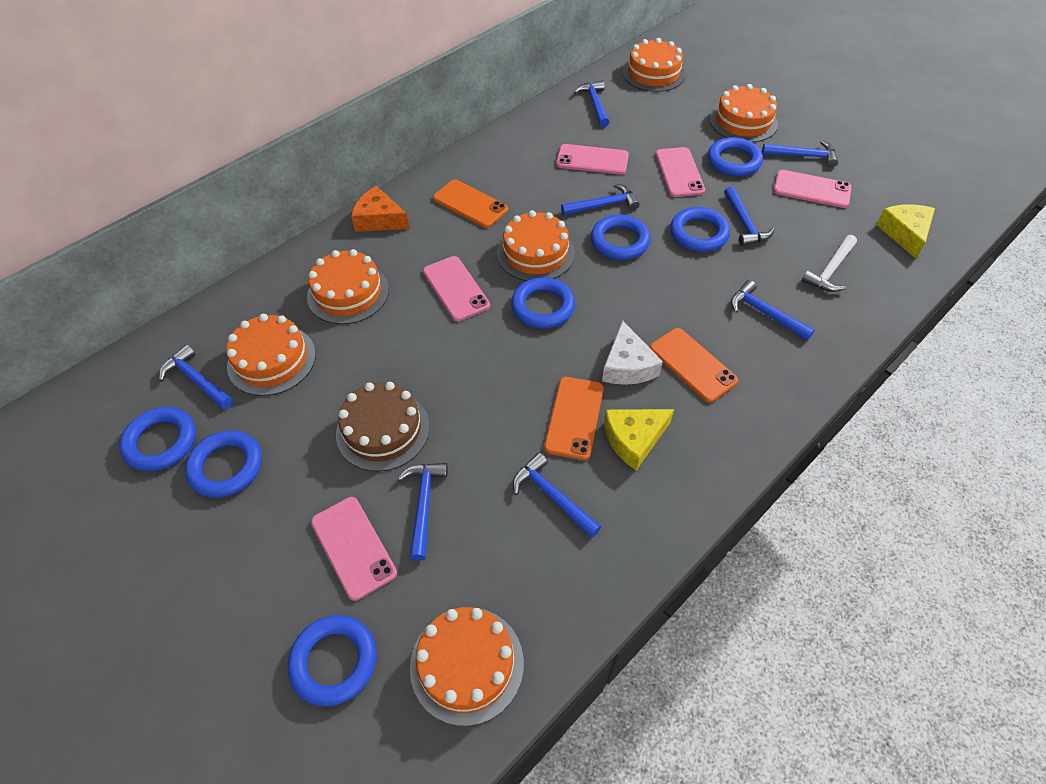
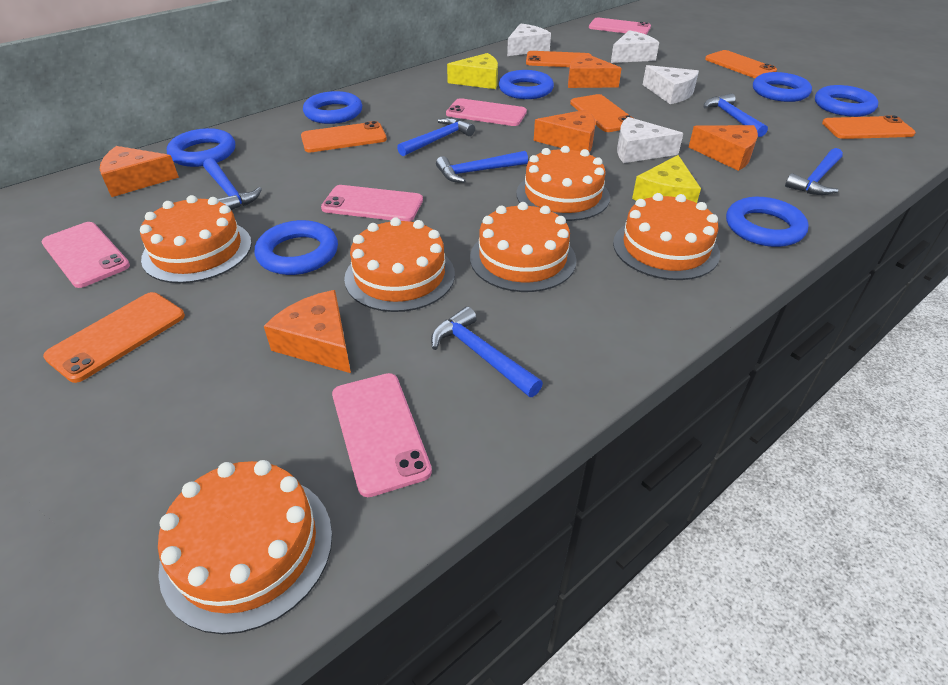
blue hammer: 8 -> 6
brown cake: 1 -> 0
orange cheese: 1 -> 5
orange phone: 3 -> 6
white cheese: 1 -> 4
white hammer: 1 -> 0

